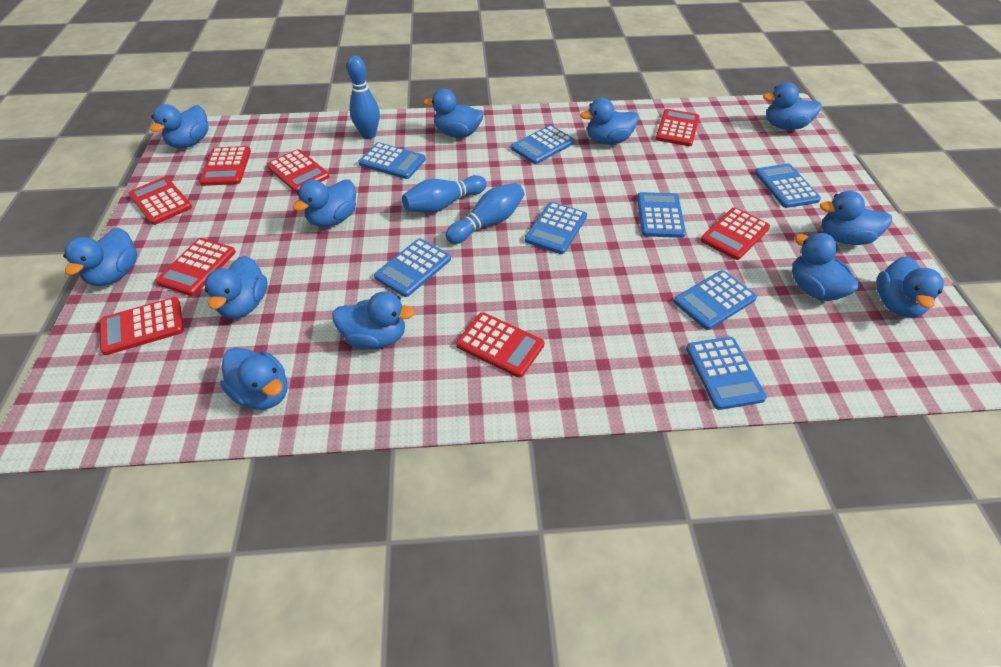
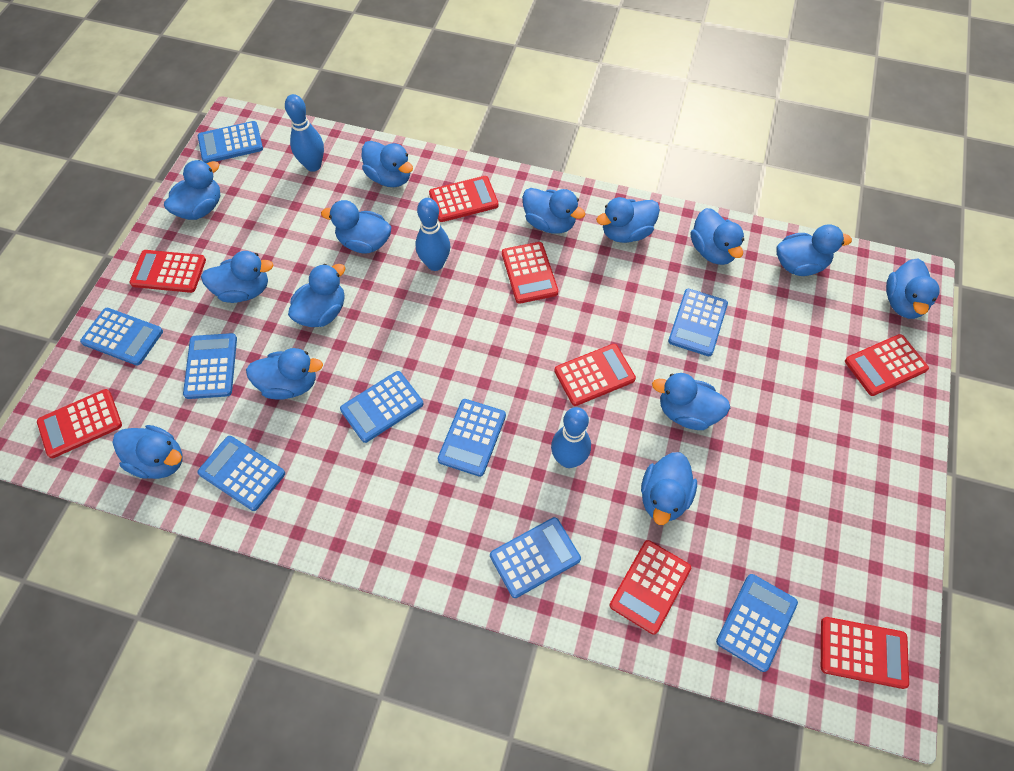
blue calculator: 8 -> 9
blue duck: 12 -> 14

